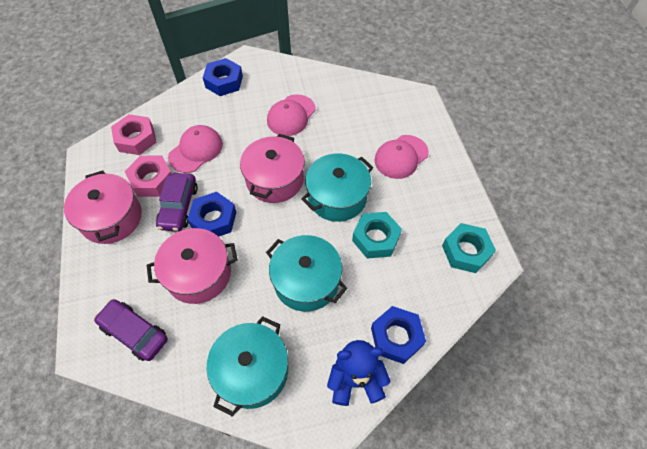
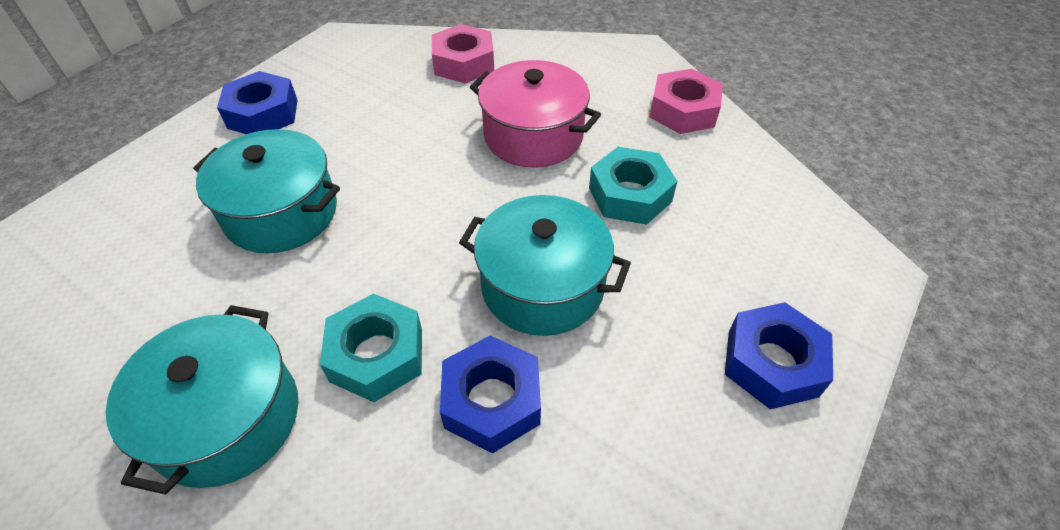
blue teddy bear: 1 -> 0
pink cap: 3 -> 0
pink pot: 3 -> 1
purple car: 2 -> 0

